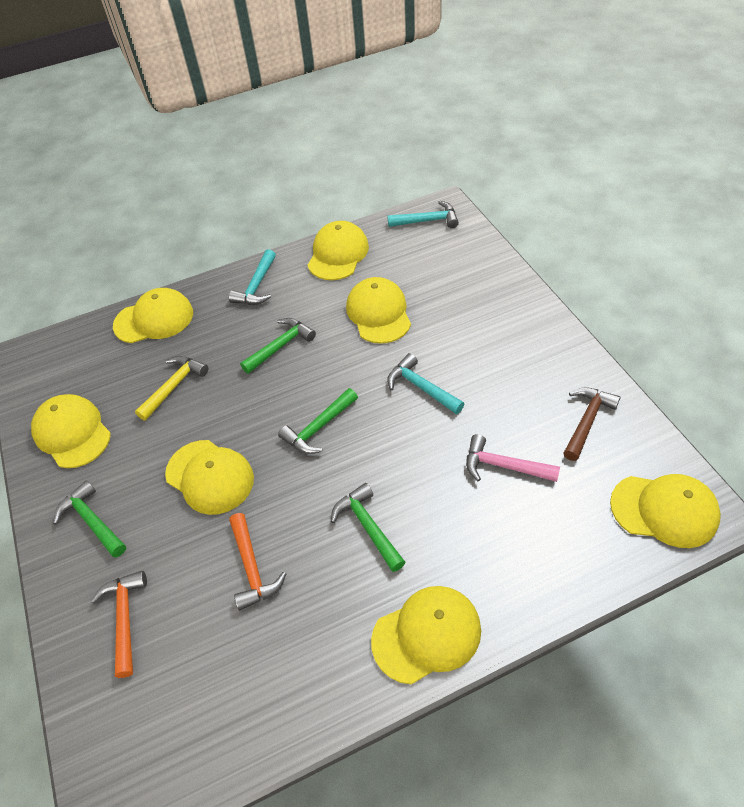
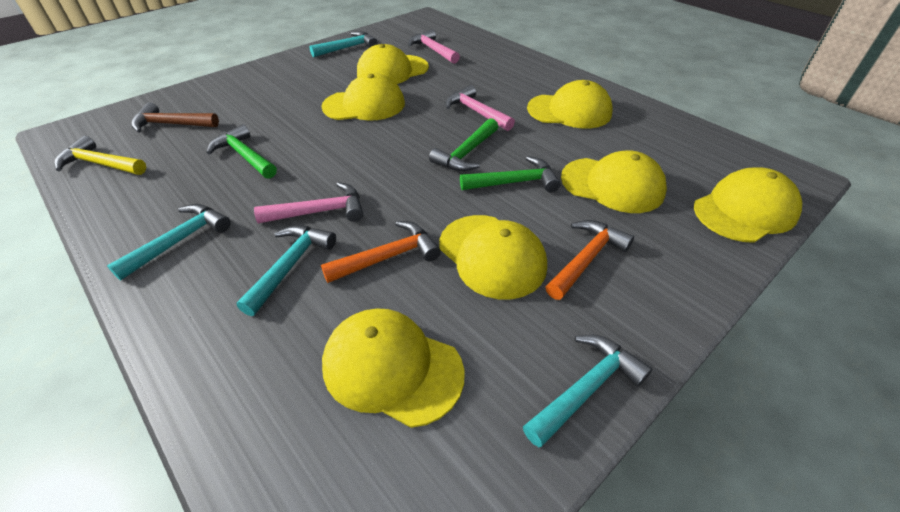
green hammer: 4 -> 3
pink hammer: 1 -> 3
turquoise hammer: 3 -> 4

